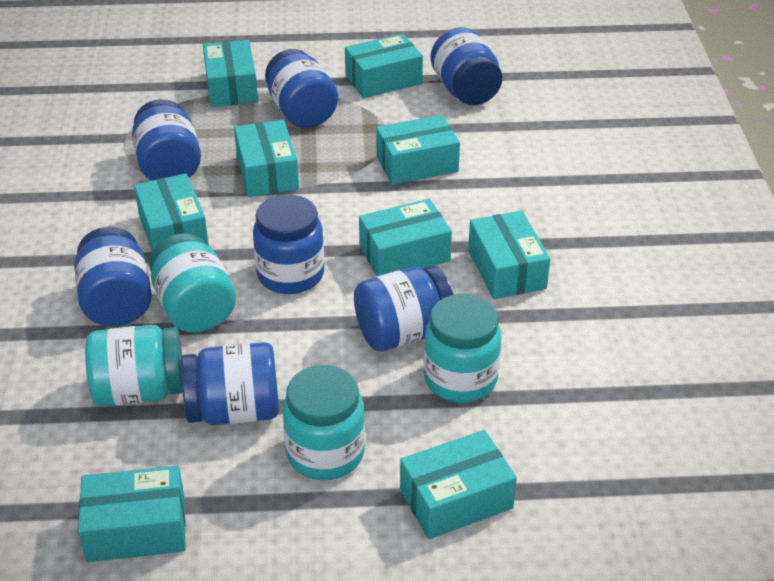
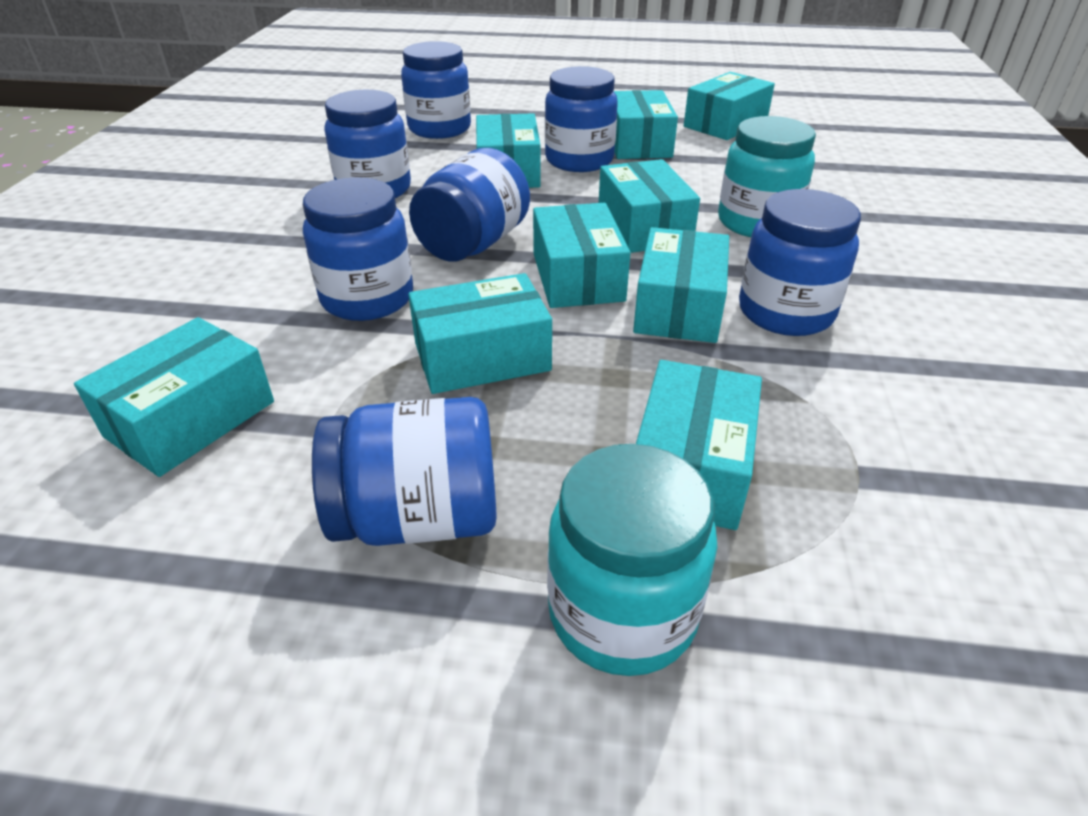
turquoise jar: 4 -> 2

